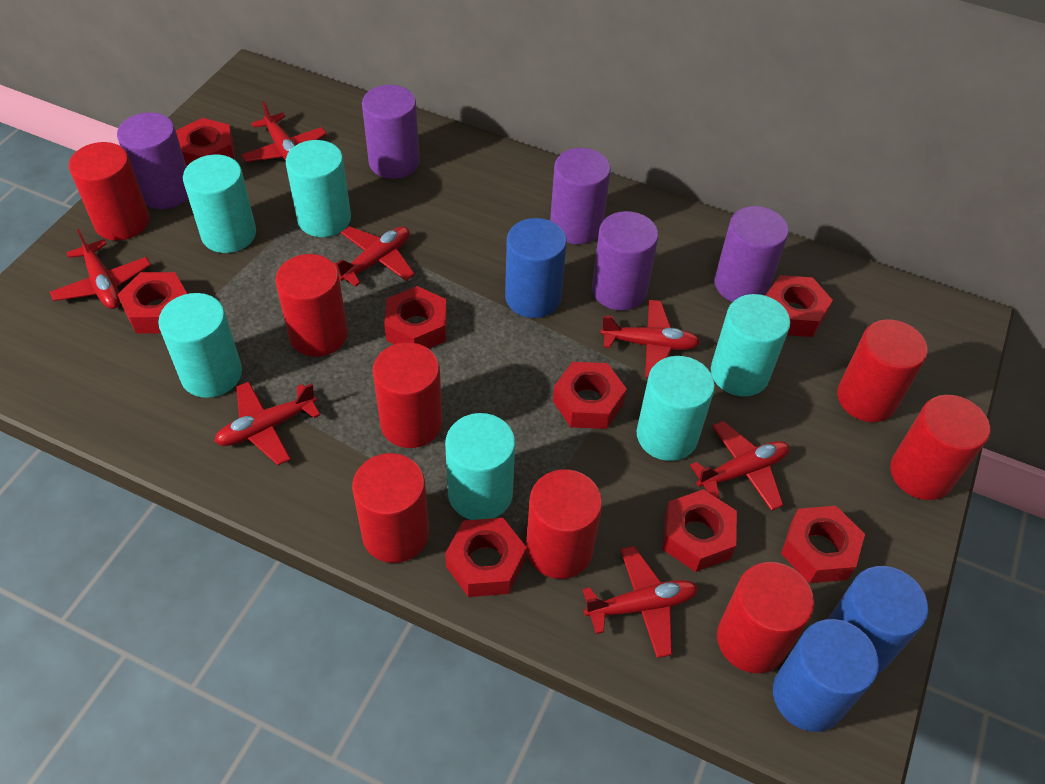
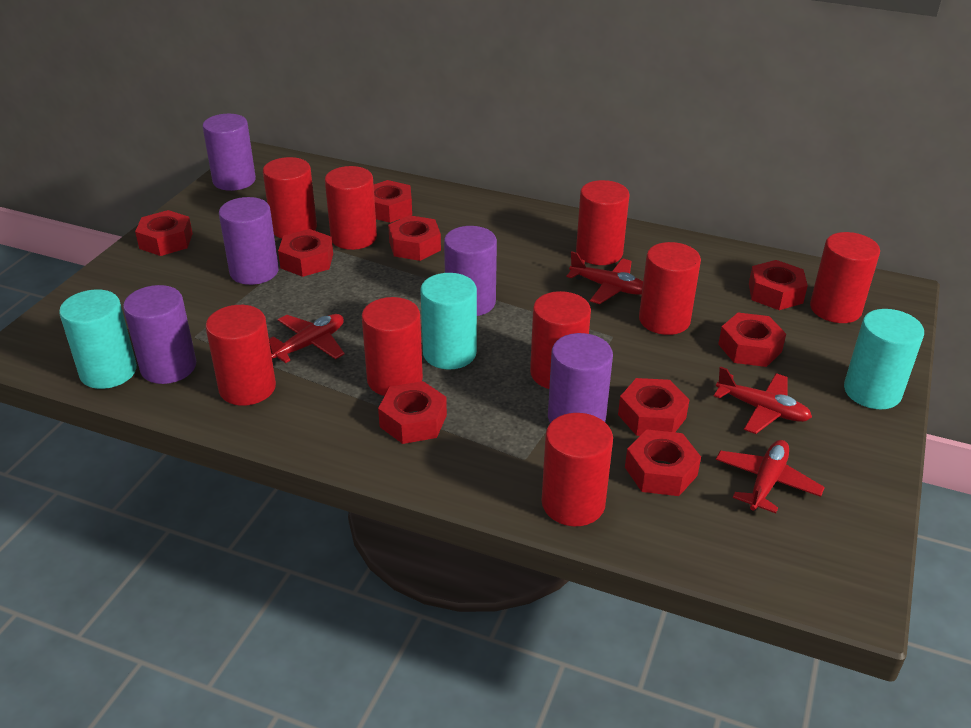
blue cylinder: 3 -> 0
red cylinder: 8 -> 9
red nut: 8 -> 9
red plane: 7 -> 4
turquoise cylinder: 6 -> 3

